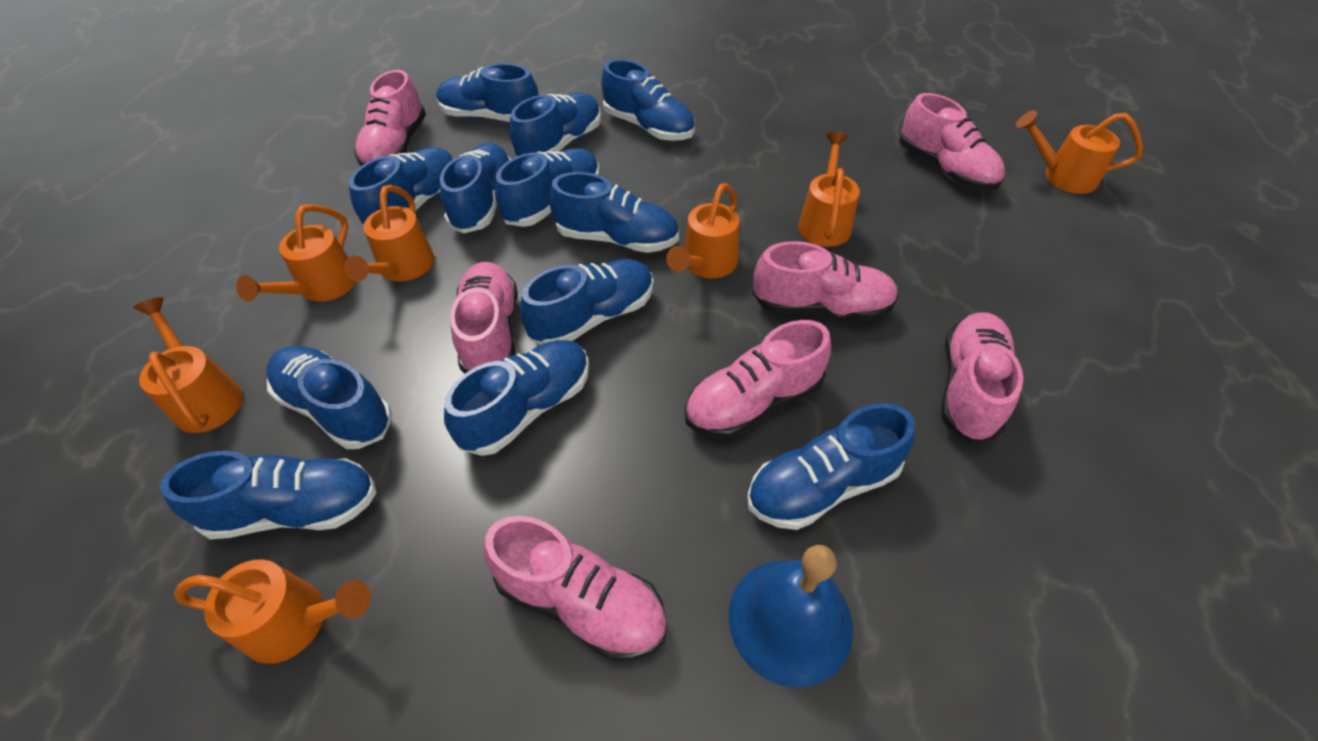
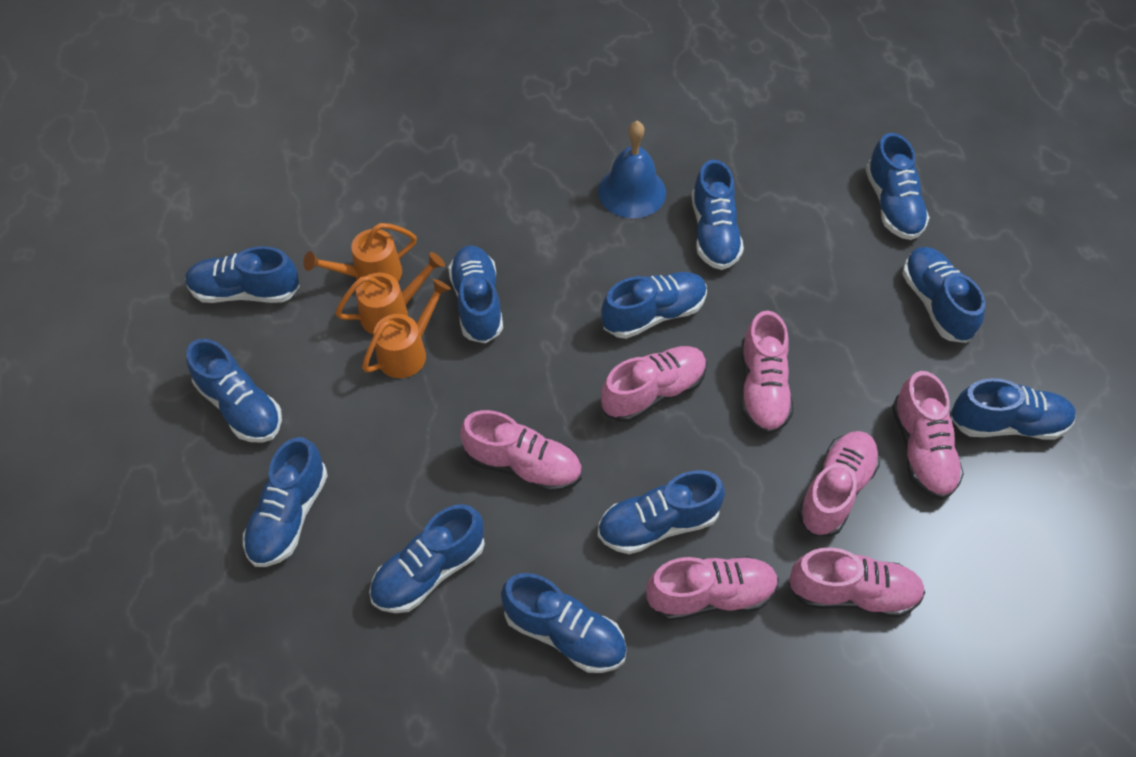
orange watering can: 7 -> 3

